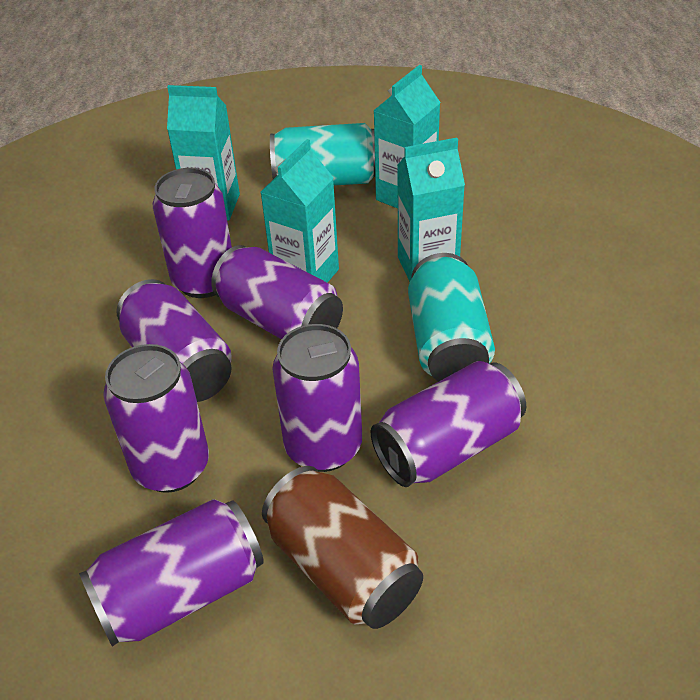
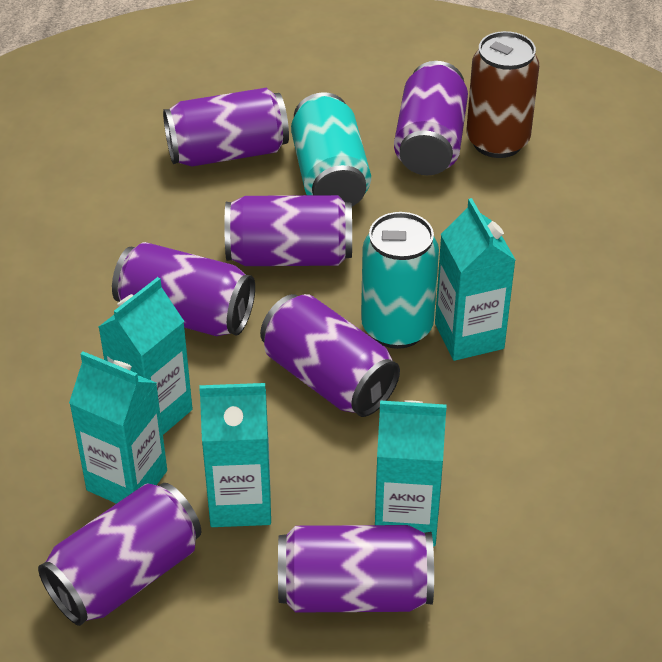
turquoise carton: 4 -> 5

